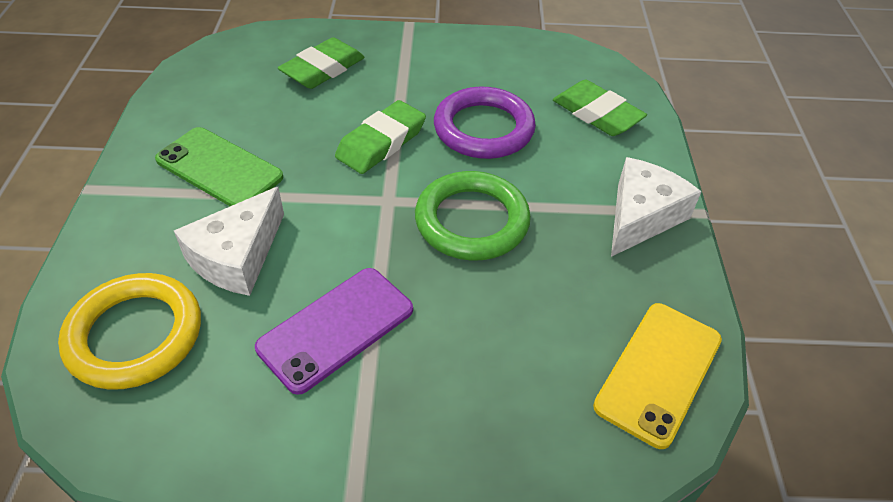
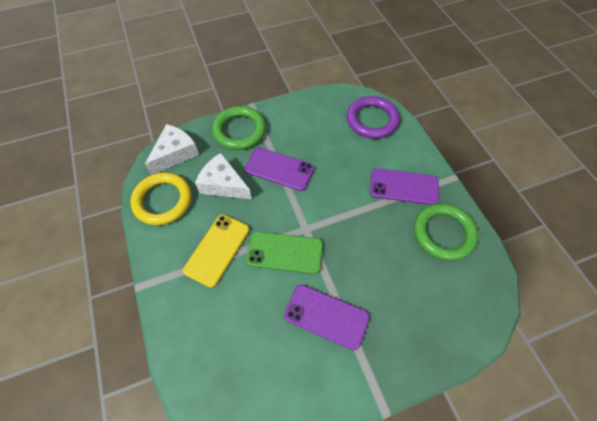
green eraser: 3 -> 0
green ring: 1 -> 2
purple phone: 1 -> 3

